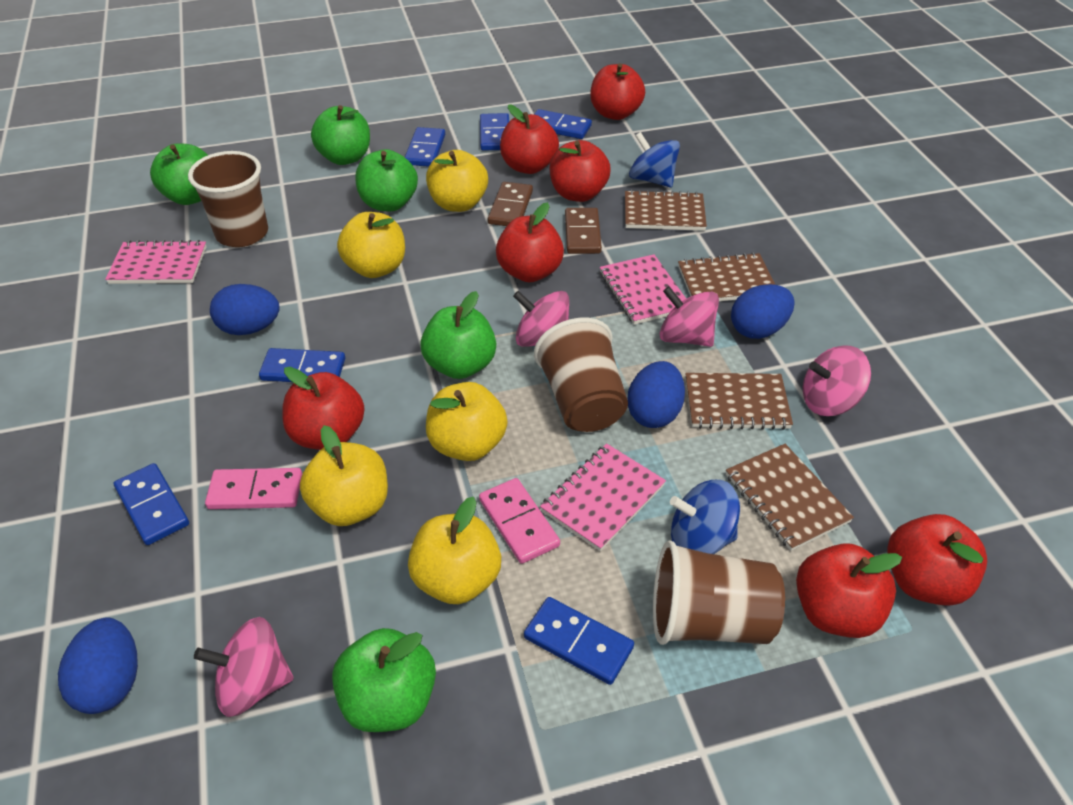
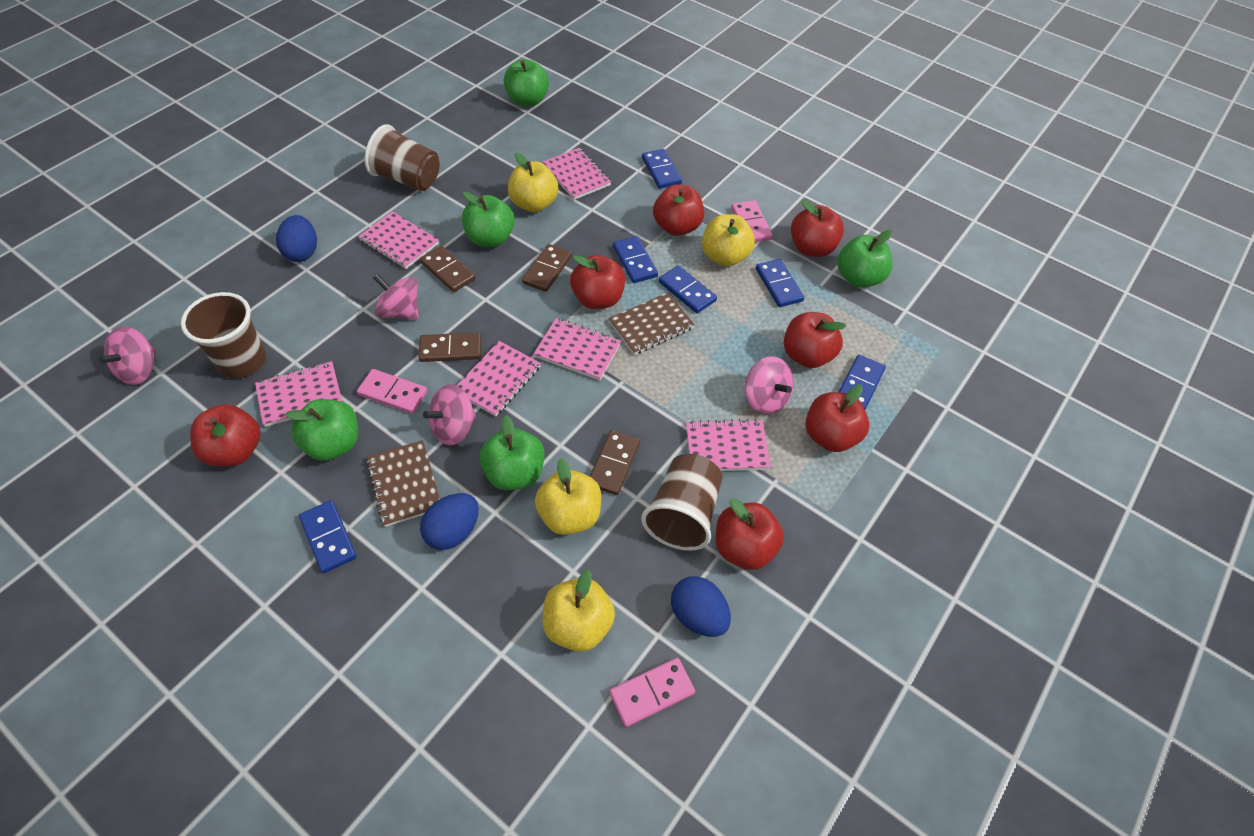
blue egg: 4 -> 3
blue spinning top: 2 -> 0
brown domino: 2 -> 4
brown notebook: 4 -> 2
pink domino: 2 -> 3
pink notebook: 3 -> 6
yellow apple: 5 -> 4

